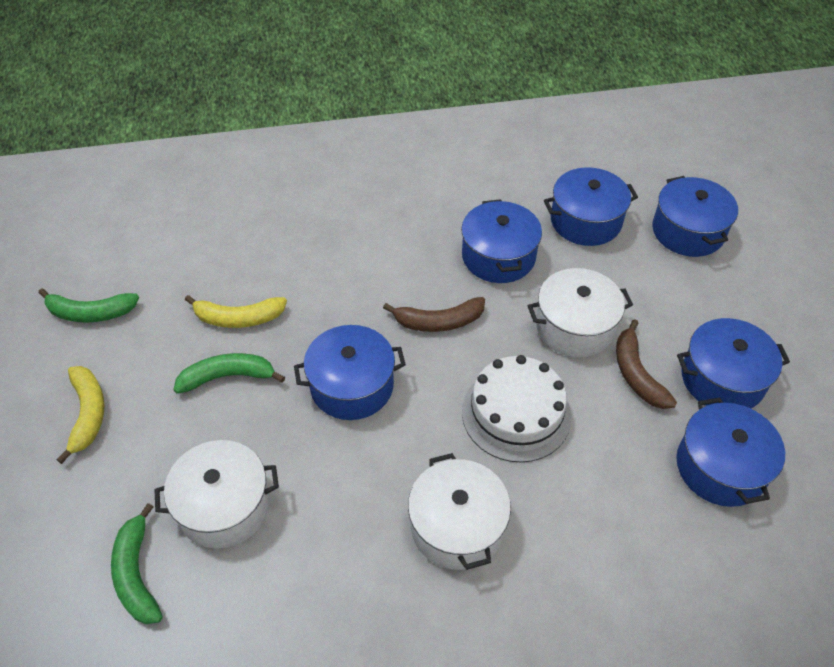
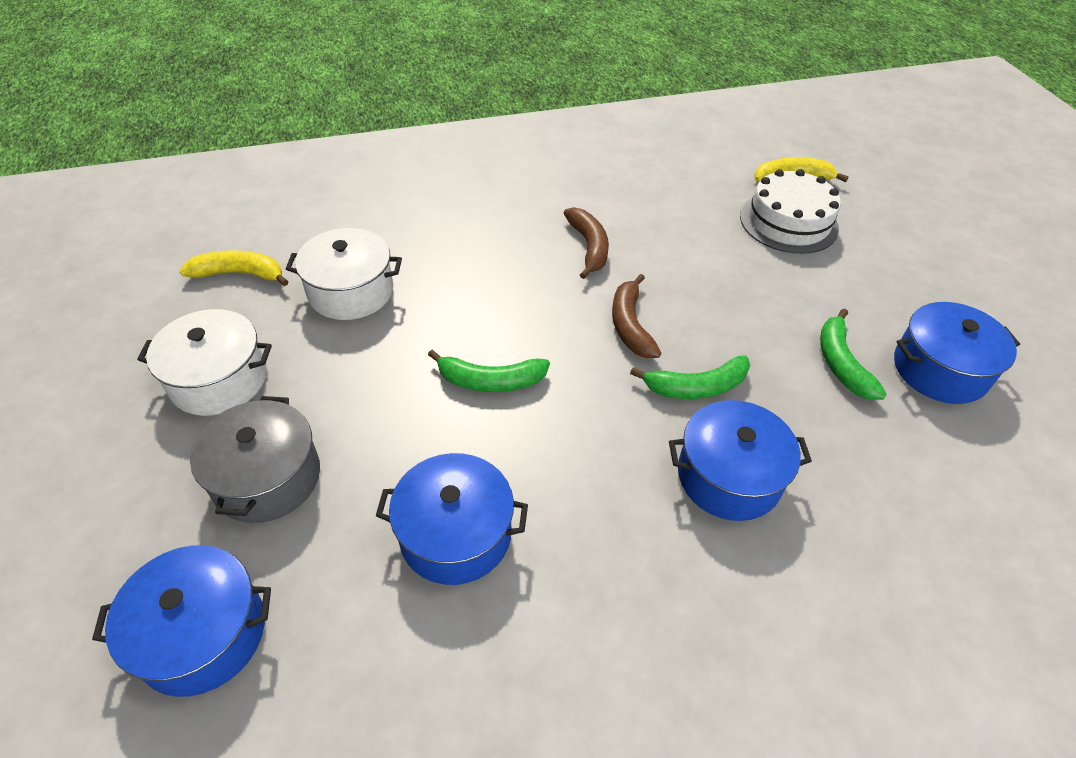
blue pot: 6 -> 4
grey pot: 0 -> 1
white pot: 3 -> 2

